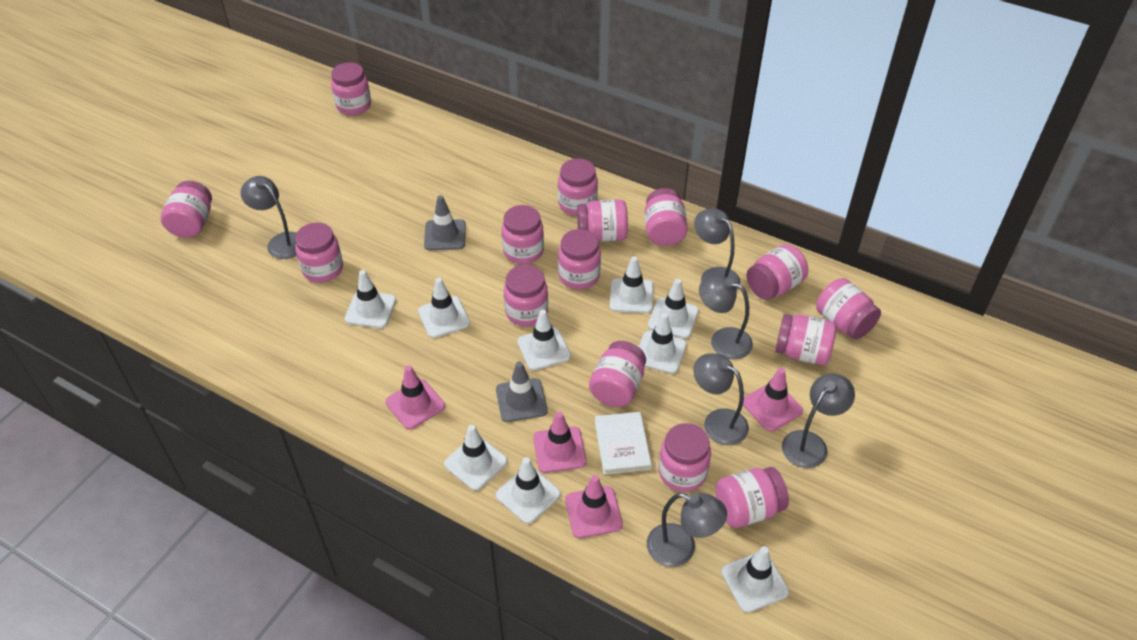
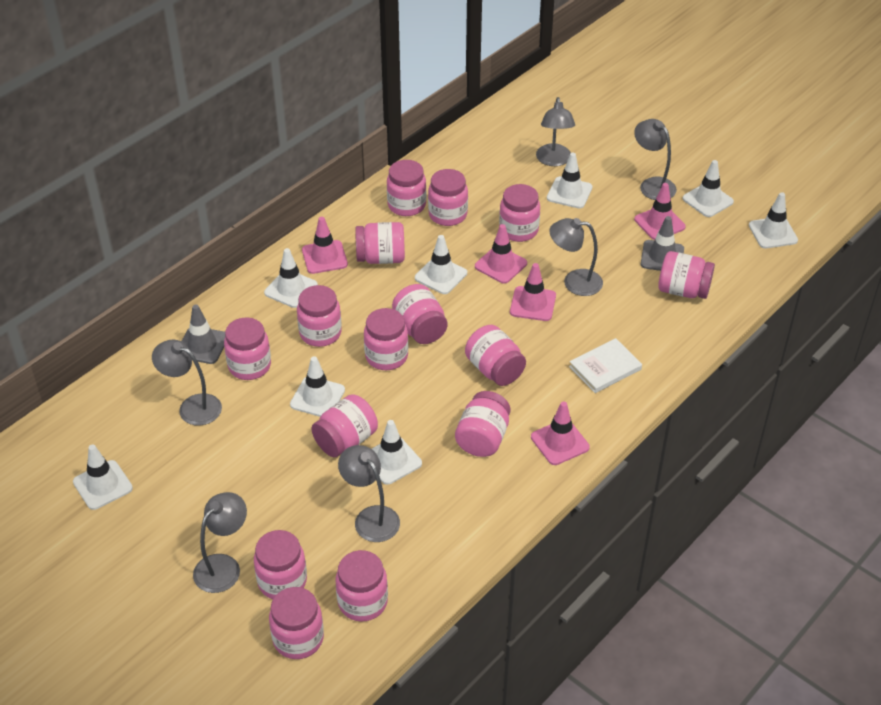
pink traffic cone: 4 -> 5
white traffic cone: 9 -> 8

